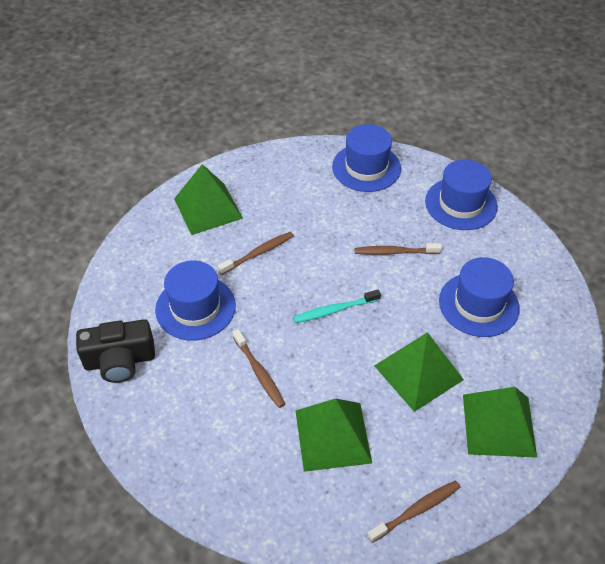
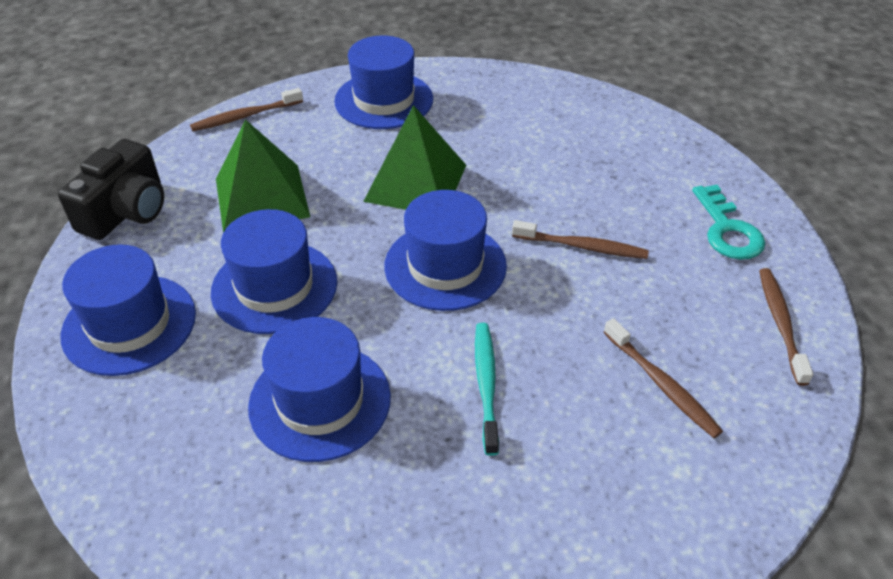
blue hat: 4 -> 5
green pyramid: 4 -> 2
turquoise key: 0 -> 1

